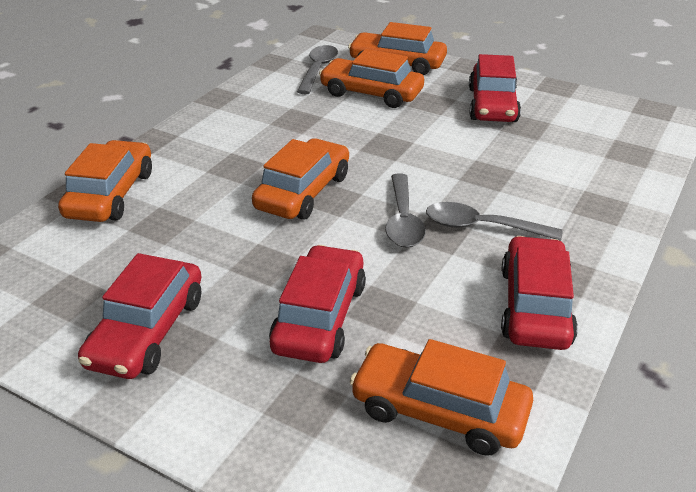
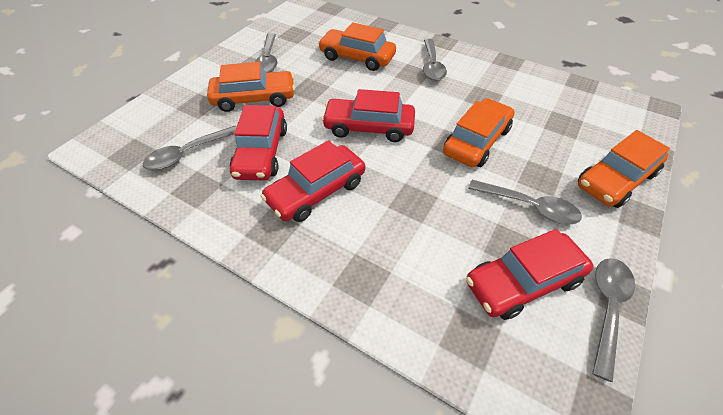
grey spoon: 3 -> 5
orange car: 5 -> 4

